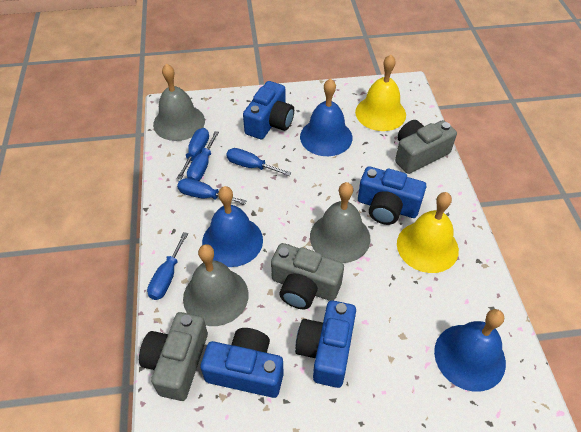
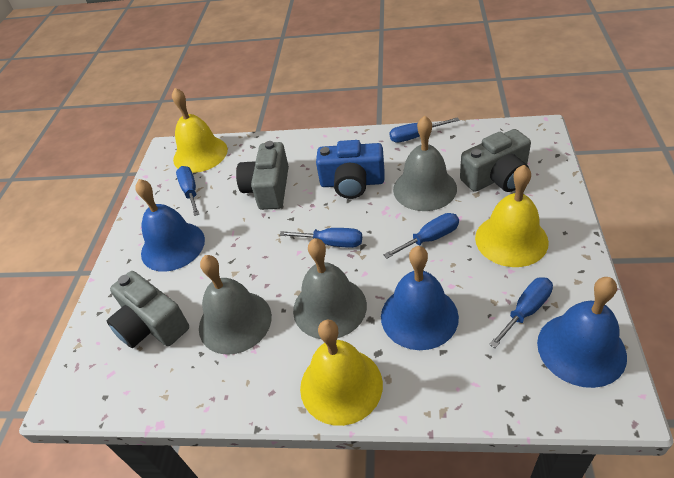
blue camera: 4 -> 1
yellow bell: 2 -> 3

